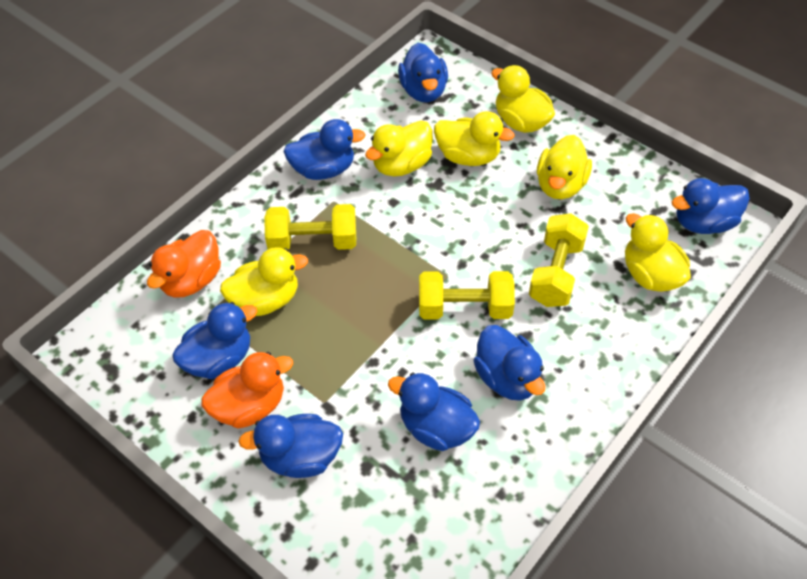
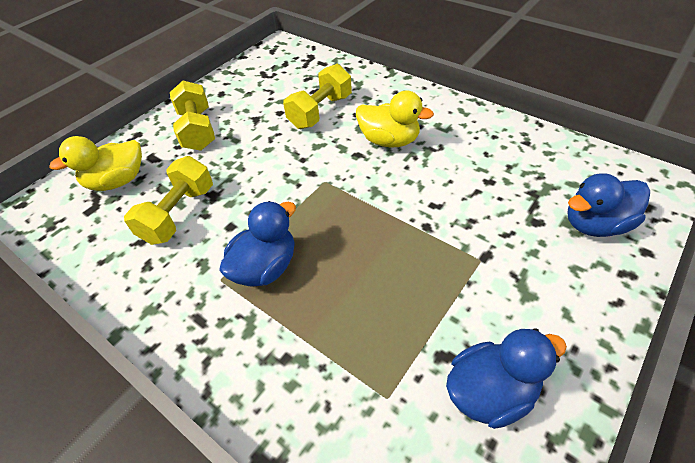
blue duck: 7 -> 3
orange duck: 2 -> 0
yellow duck: 6 -> 2

